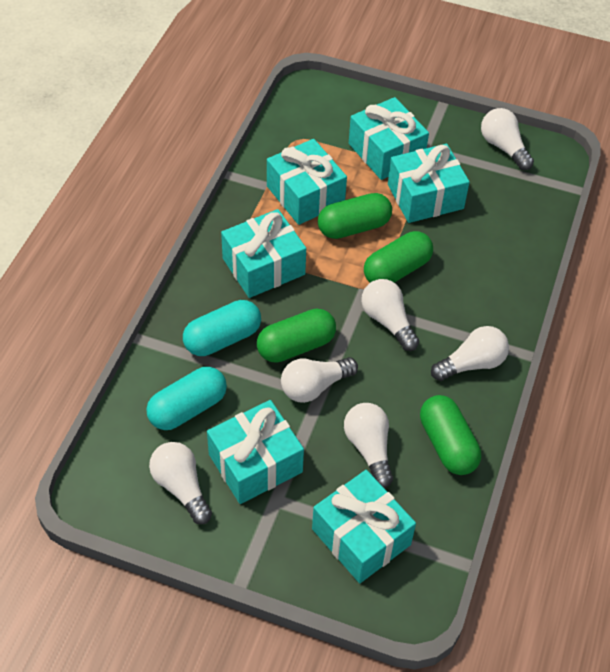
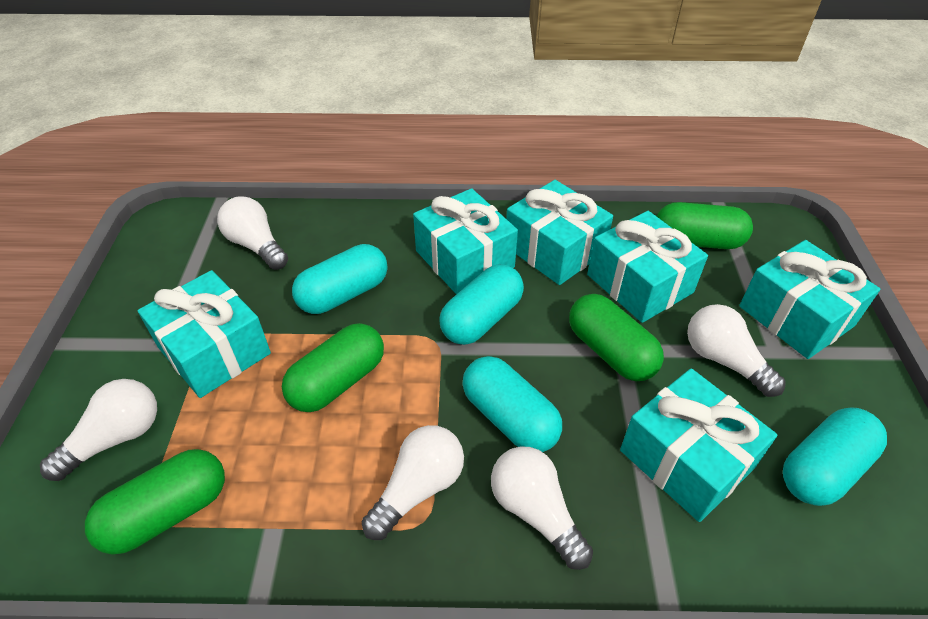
turquoise capsule: 2 -> 4
white light bulb: 6 -> 5

